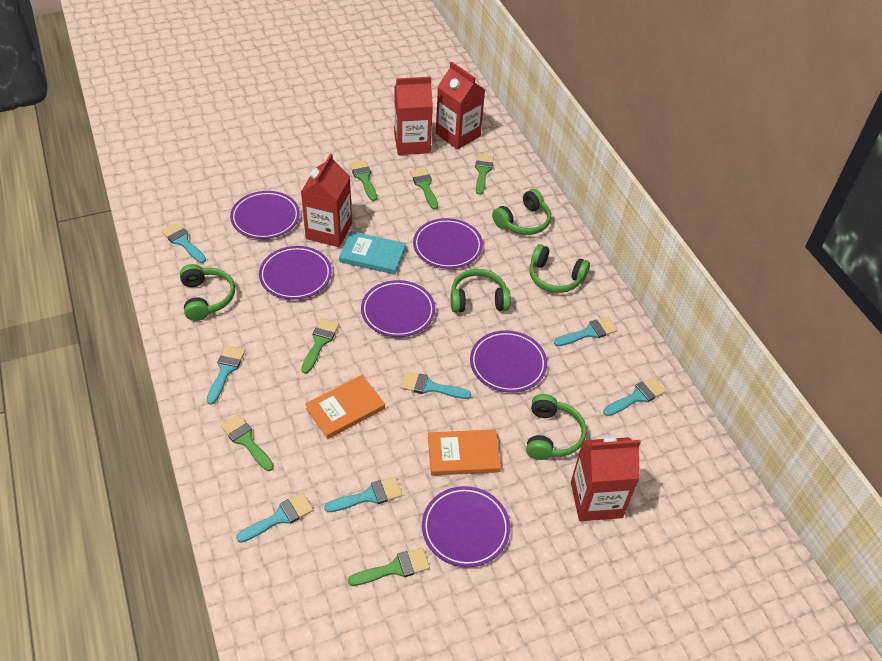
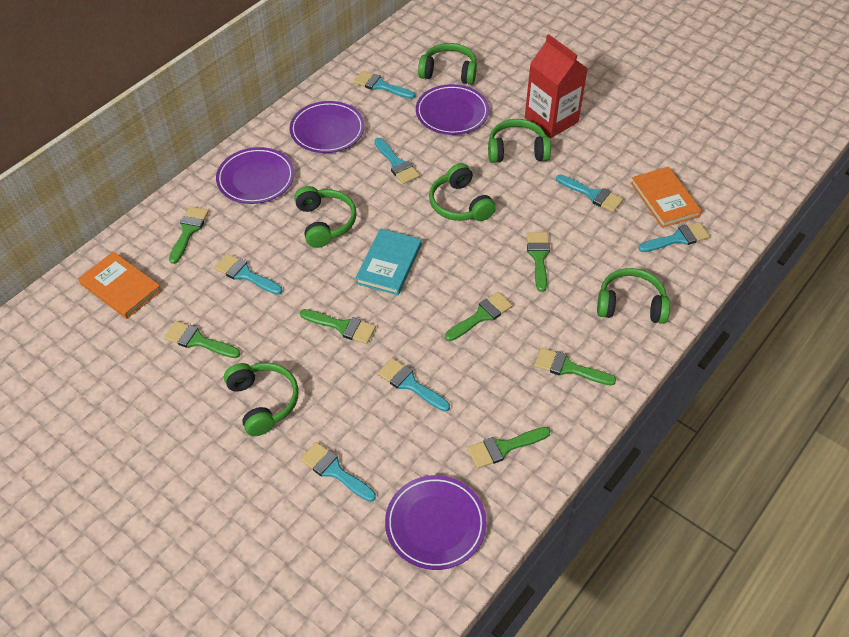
green brush: 6 -> 7
green headphones: 5 -> 6
purple plate: 6 -> 4
red carton: 4 -> 1

